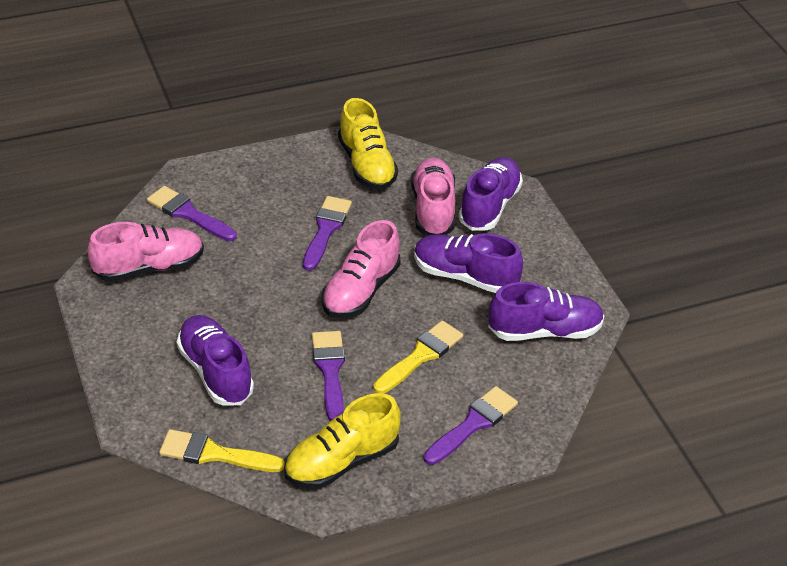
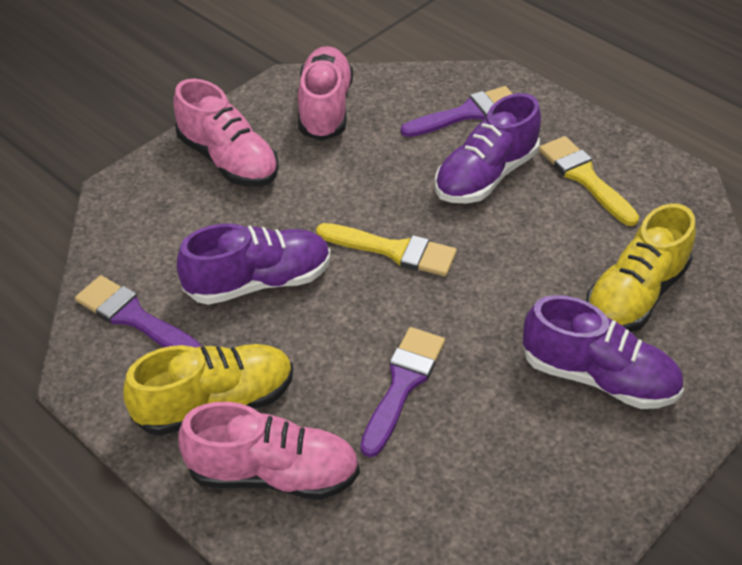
purple brush: 4 -> 3
purple shoe: 4 -> 3

